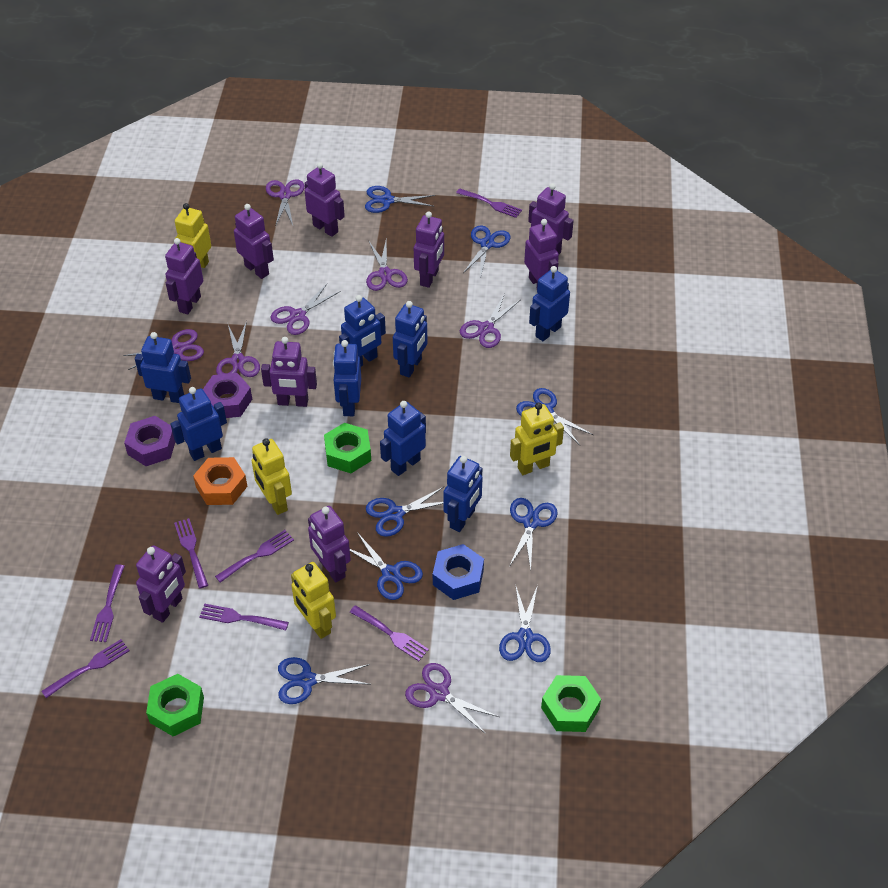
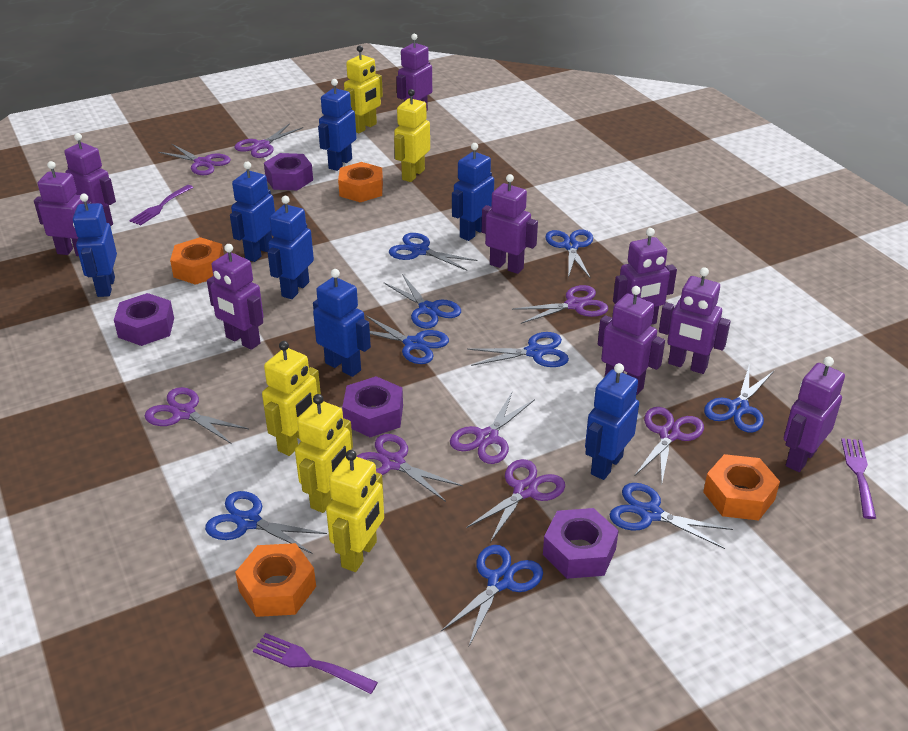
blue nut: 1 -> 0
blue robot: 8 -> 7
blue scissors: 8 -> 9
green nut: 3 -> 0
orange nut: 1 -> 4
purple fork: 7 -> 3
purple nut: 2 -> 4
purple scissors: 7 -> 8
yellow robot: 4 -> 5

